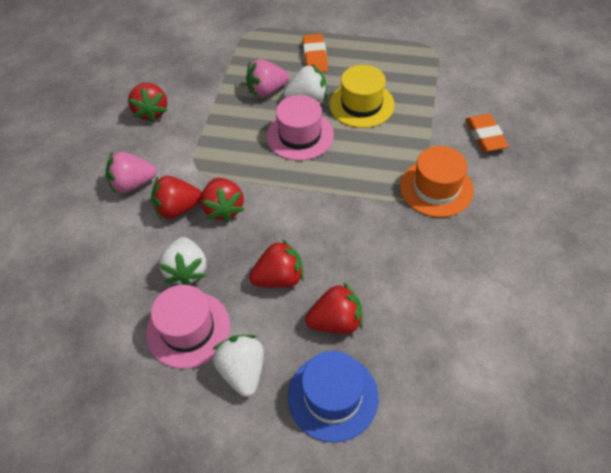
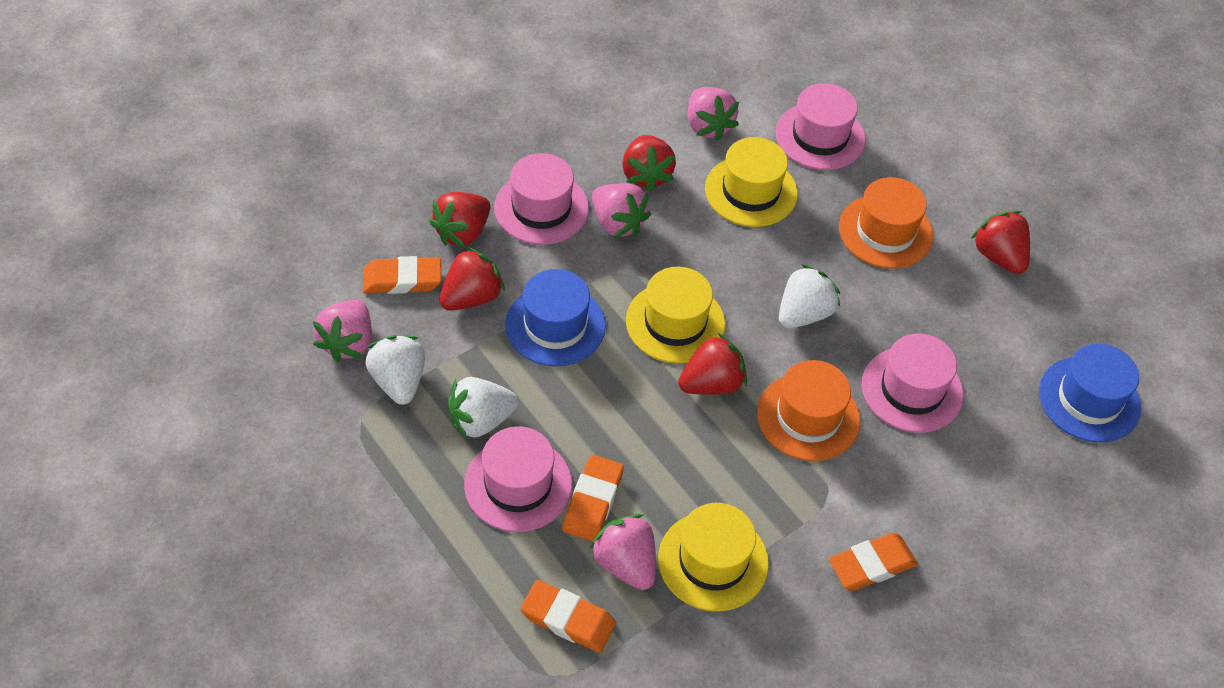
blue hat: 1 -> 2
orange eraser: 2 -> 4
orange hat: 1 -> 2
pink hat: 2 -> 4
pink strawberry: 2 -> 4
yellow hat: 1 -> 3

